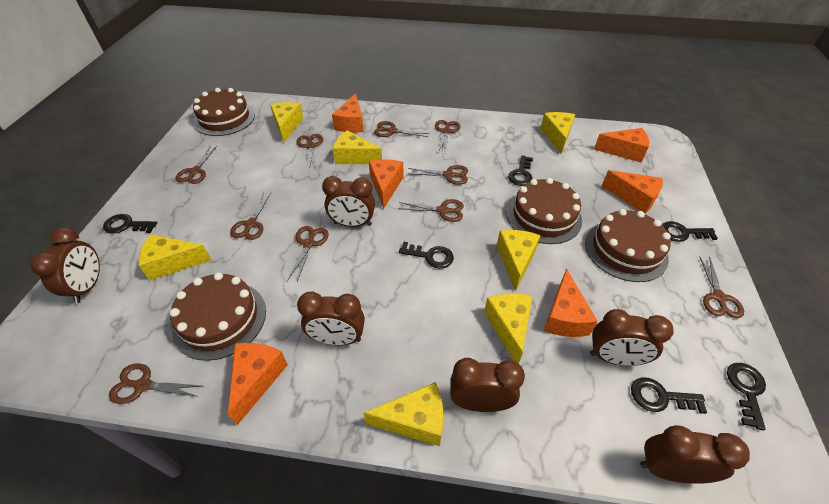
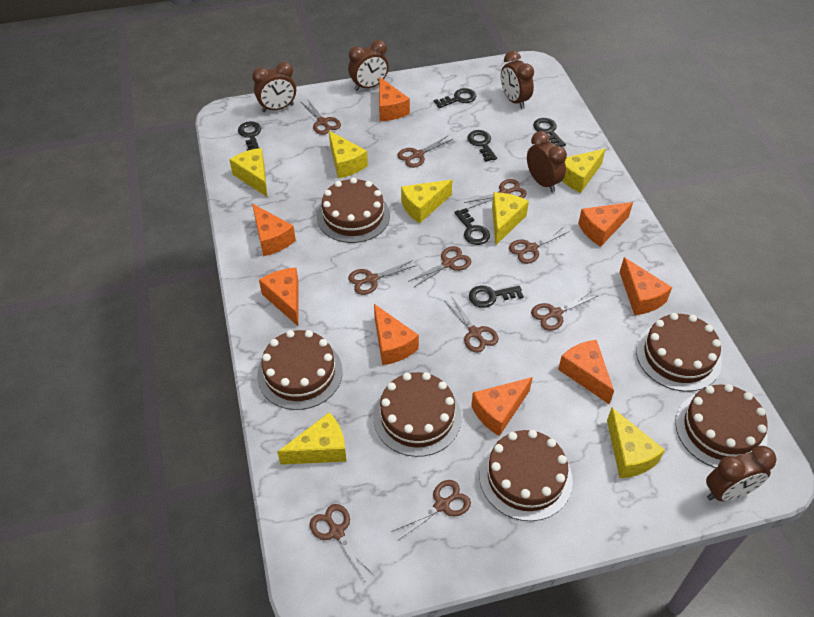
brown cake: 4 -> 6
brown clock: 6 -> 5
orange cheese: 6 -> 8

